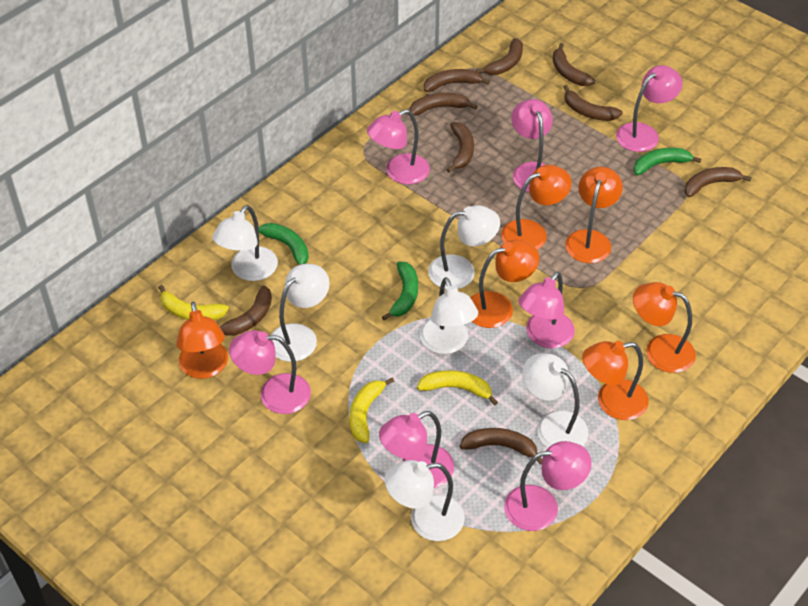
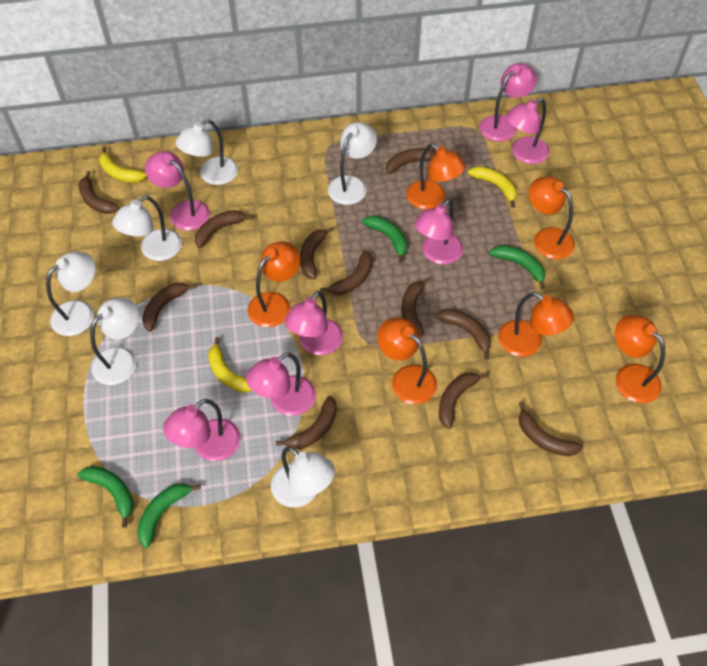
brown banana: 9 -> 11
green banana: 3 -> 4

